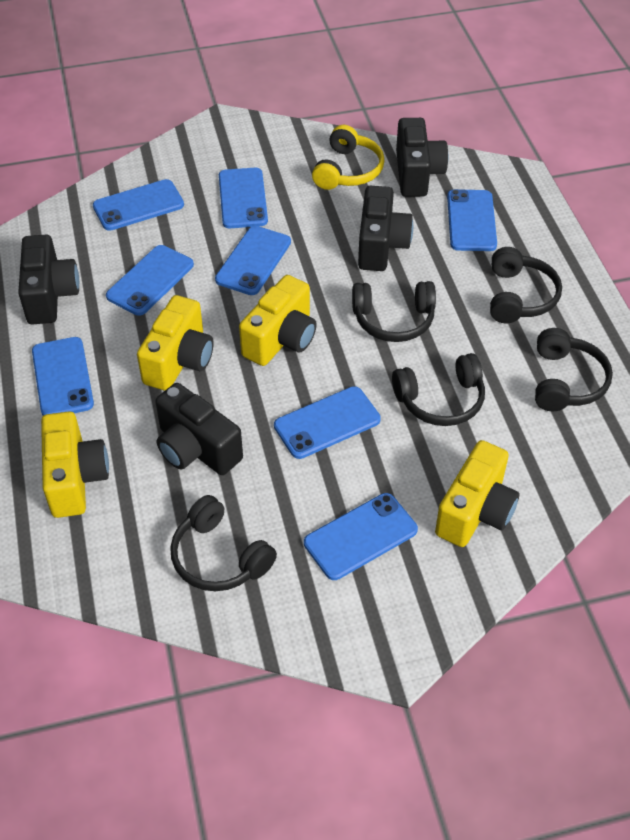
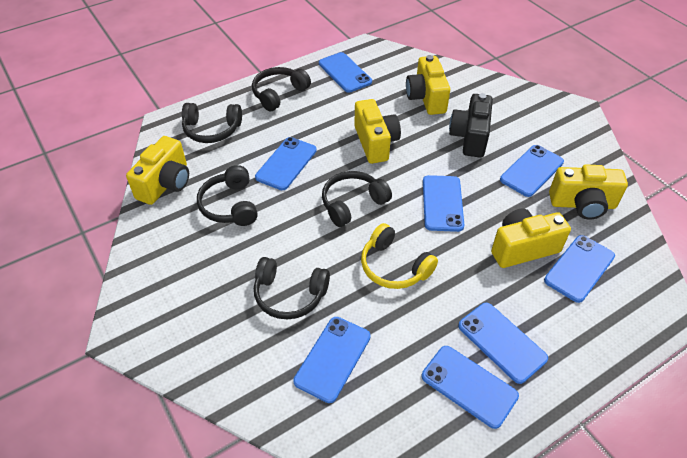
black camera: 4 -> 1
yellow camera: 4 -> 5

